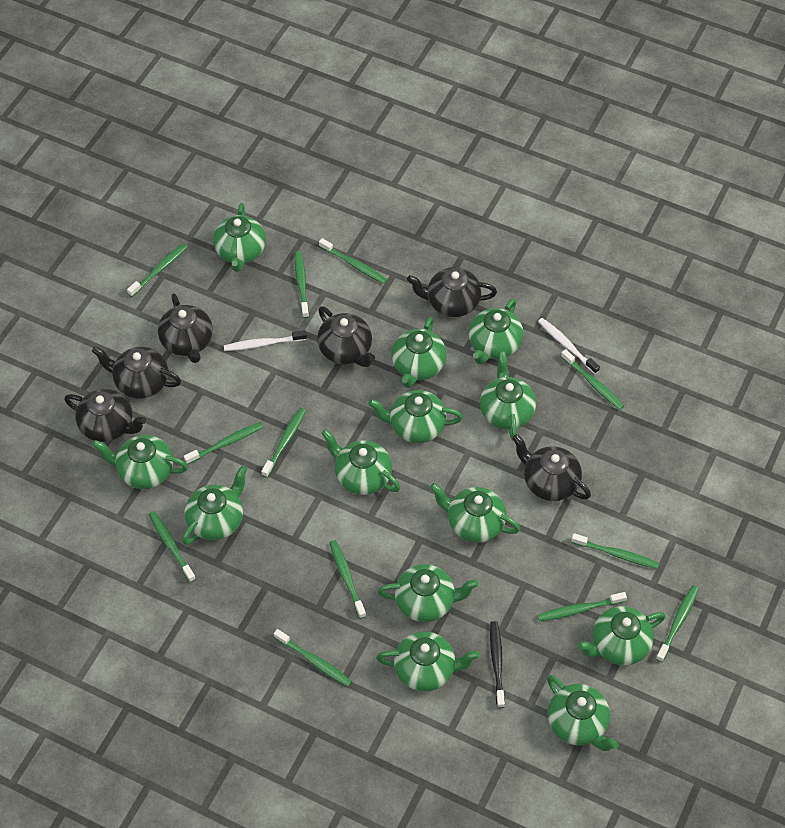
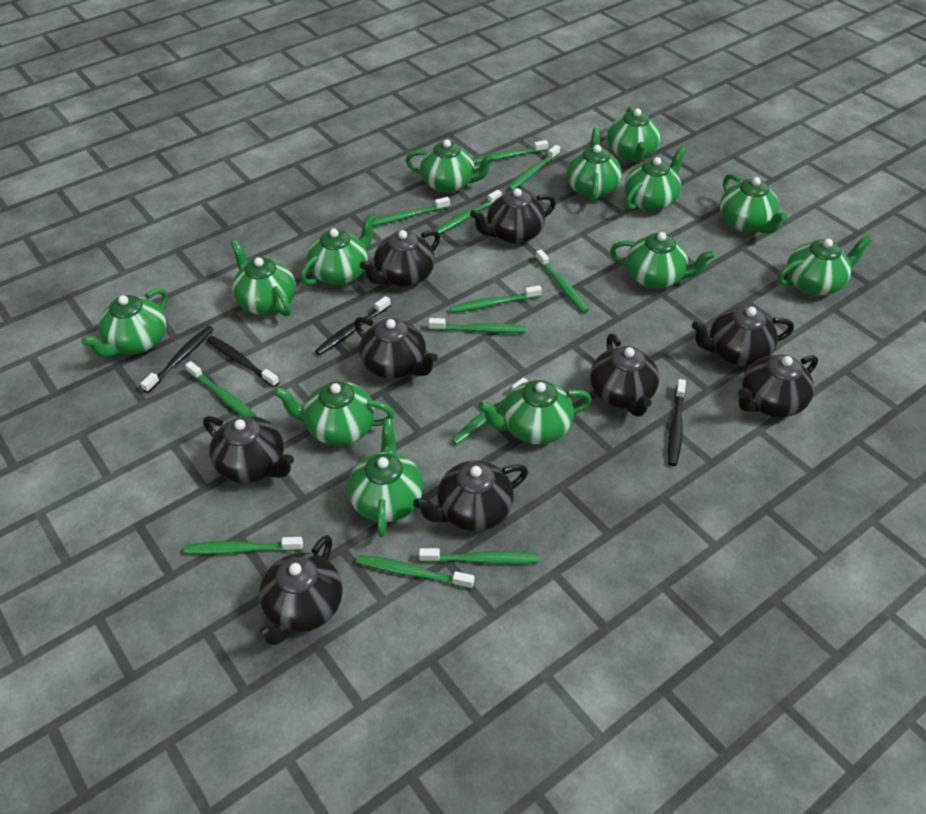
black teapot: 6 -> 9
black toothbrush: 1 -> 4
white toothbrush: 2 -> 0

